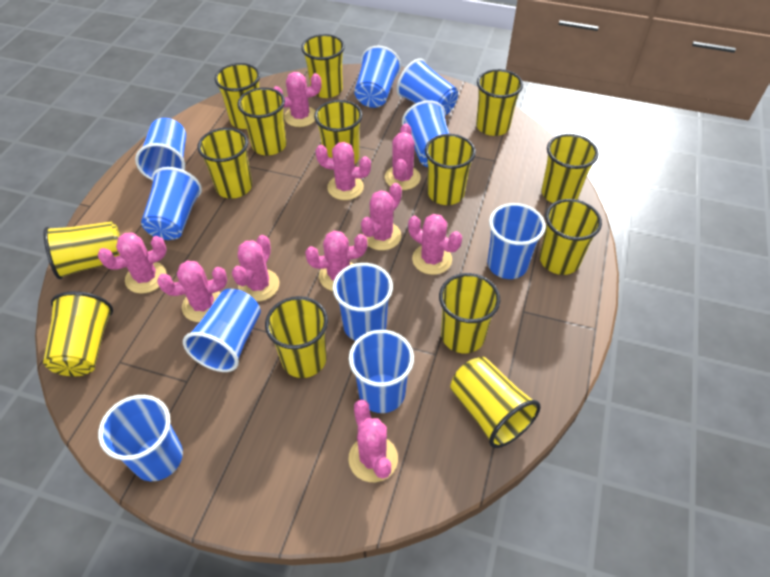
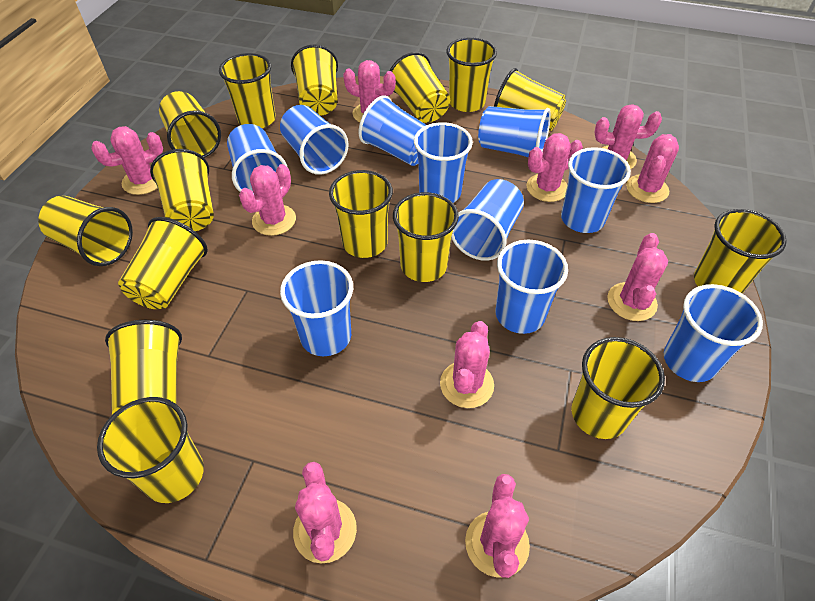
yellow cup: 14 -> 15

